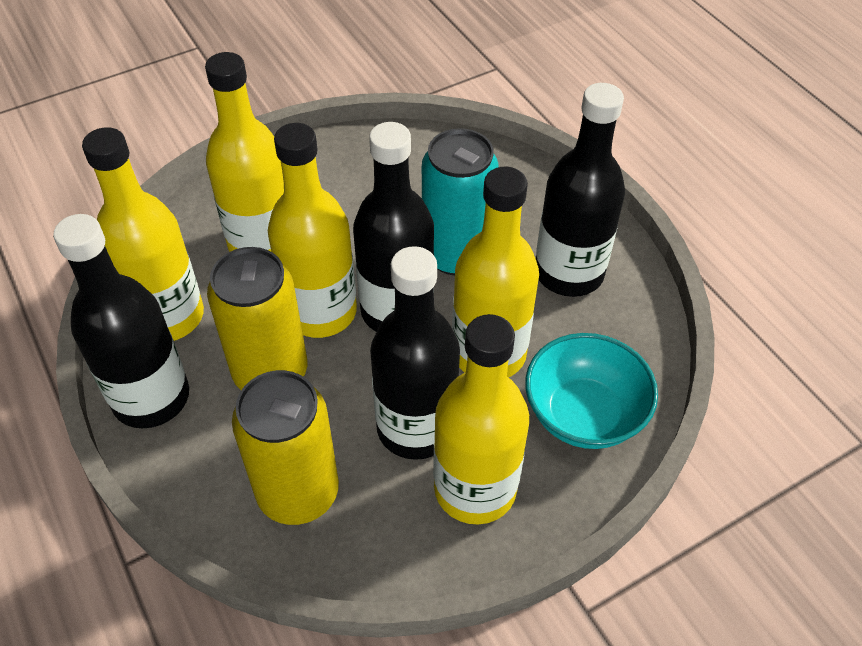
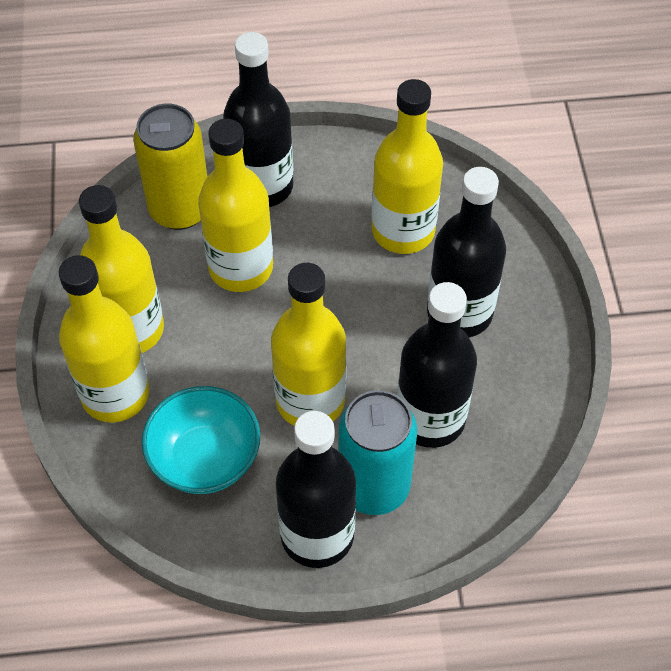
yellow can: 2 -> 1

